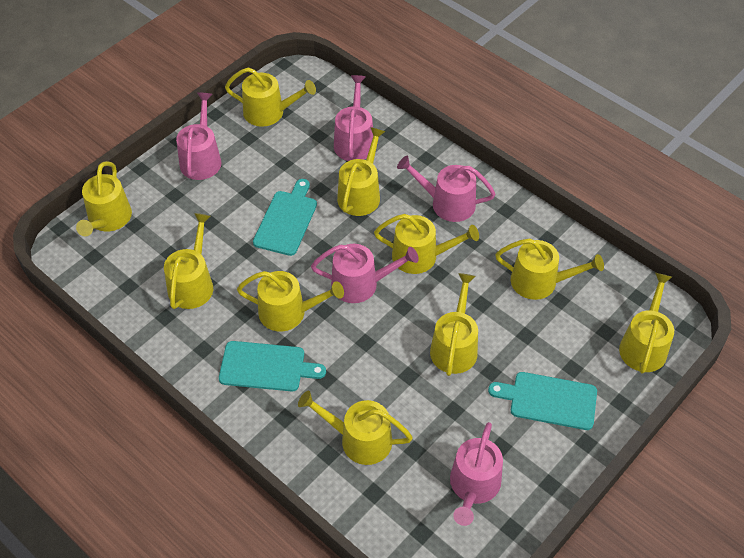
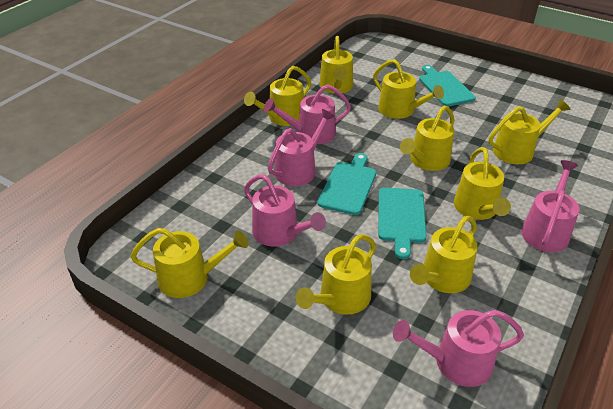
yellow watering can: 10 -> 9

